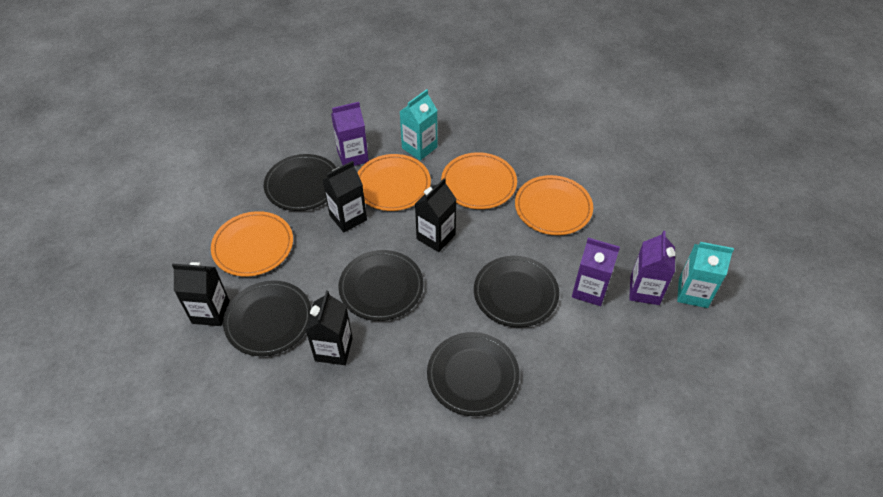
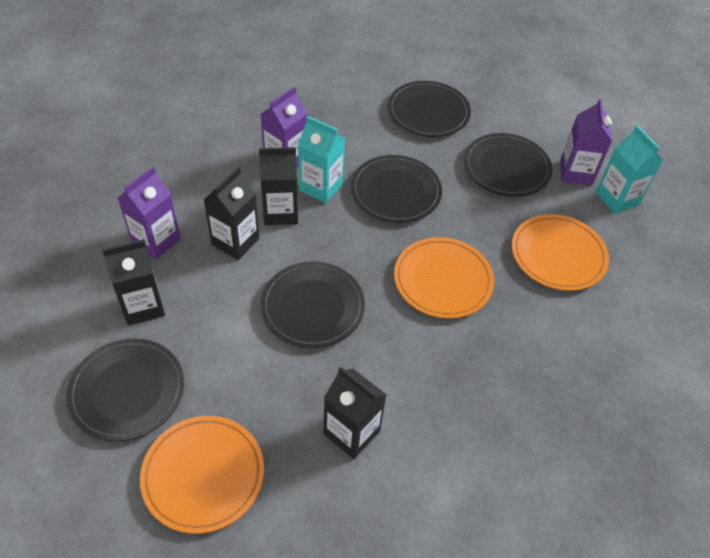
orange plate: 4 -> 3

